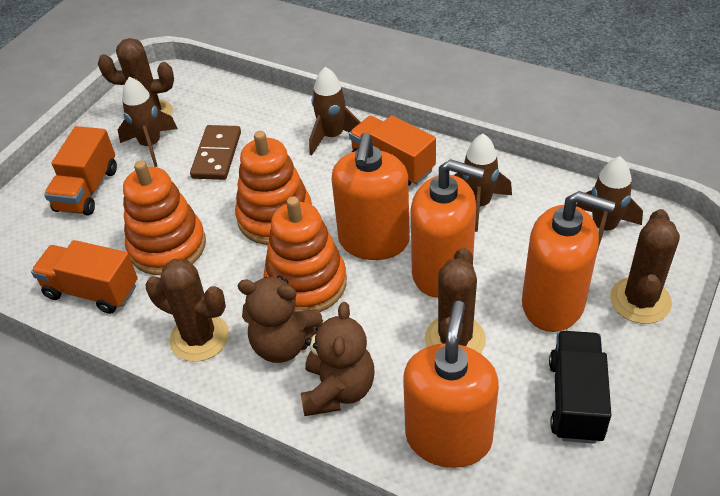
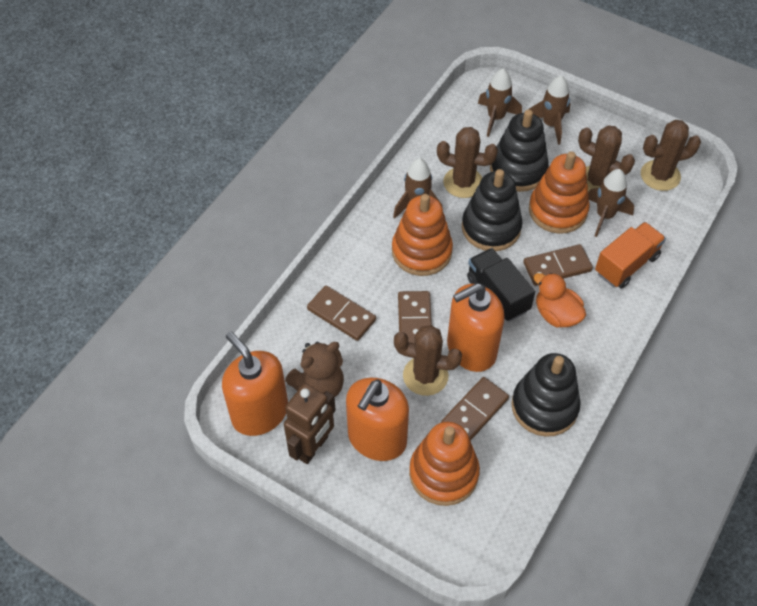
black stacking toy: 0 -> 3
brown domino: 1 -> 4
brown robot: 0 -> 1
brown teddy bear: 2 -> 1
orange duck: 0 -> 1
orange soap dispenser: 4 -> 3
orange truck: 3 -> 1

